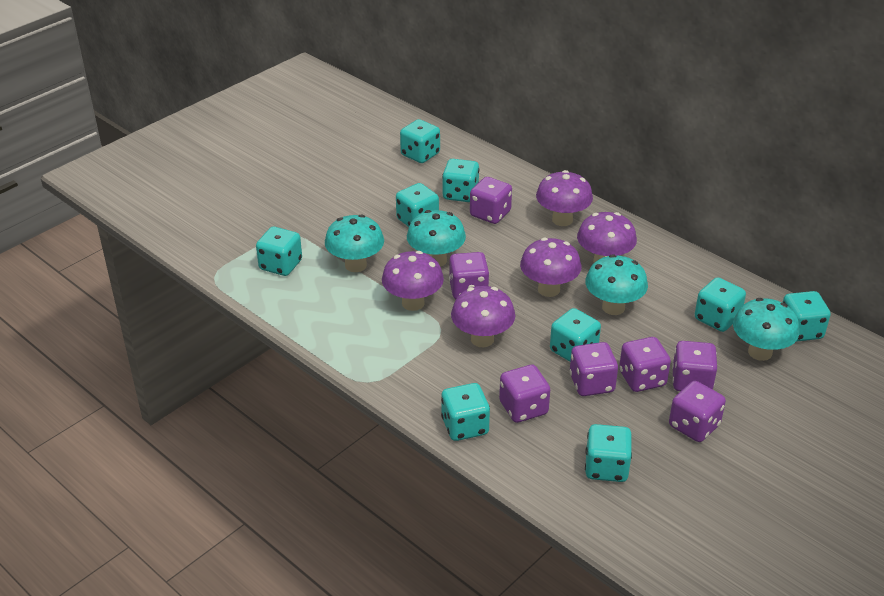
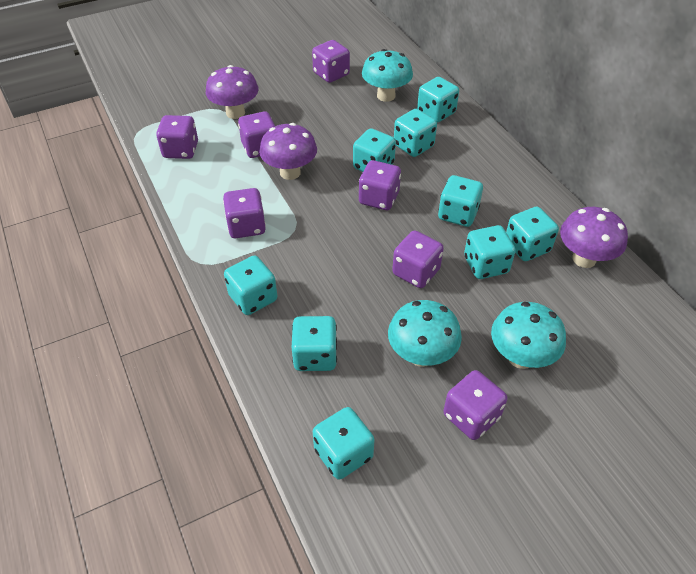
purple mushroom: 5 -> 3
turquoise mushroom: 4 -> 3

